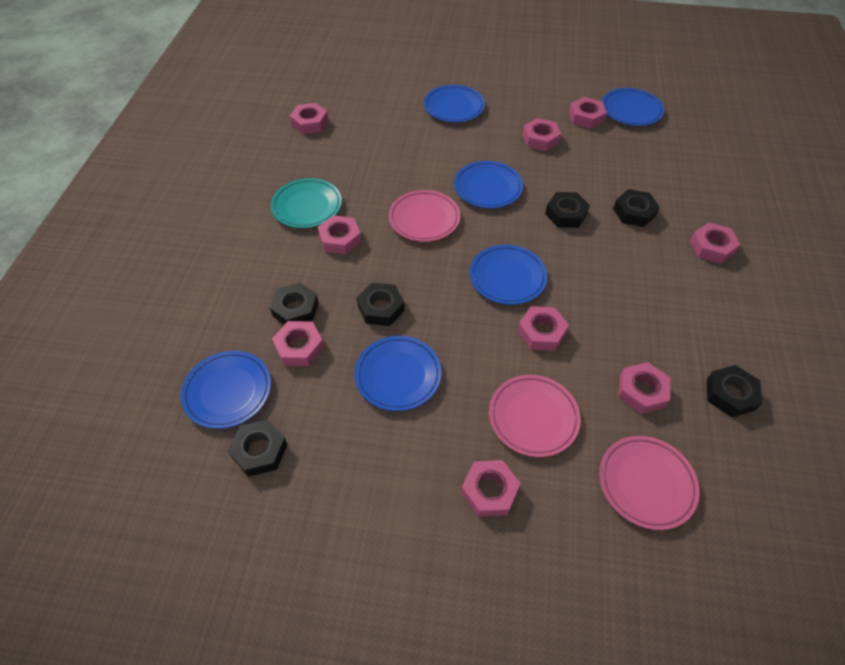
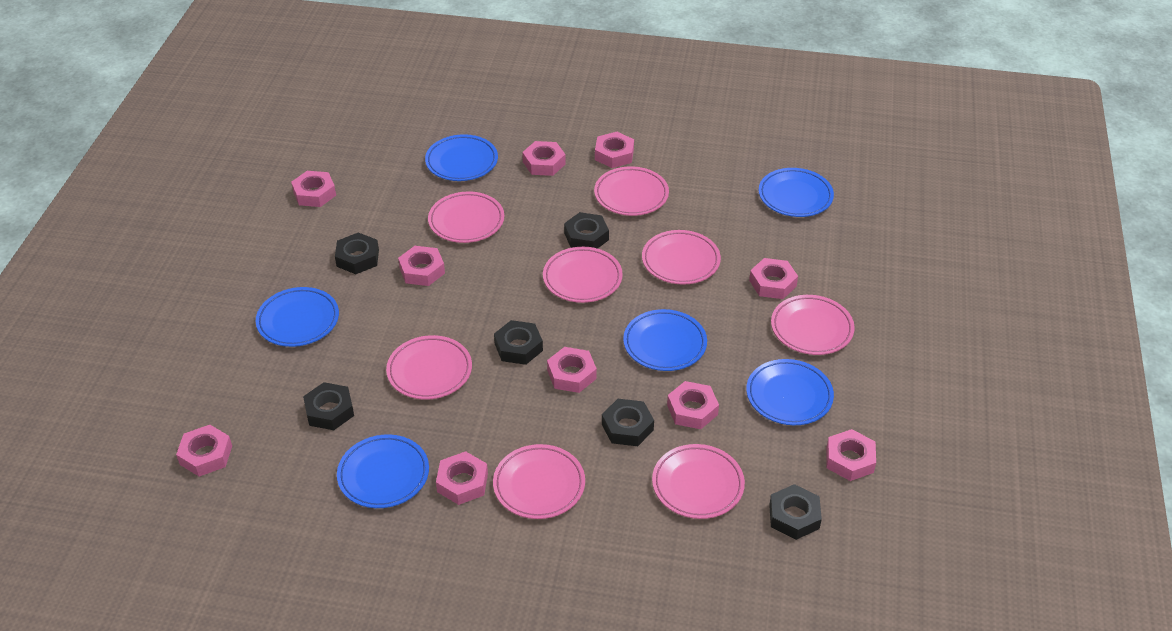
pink nut: 9 -> 10
pink plate: 3 -> 8
turquoise plate: 1 -> 0

